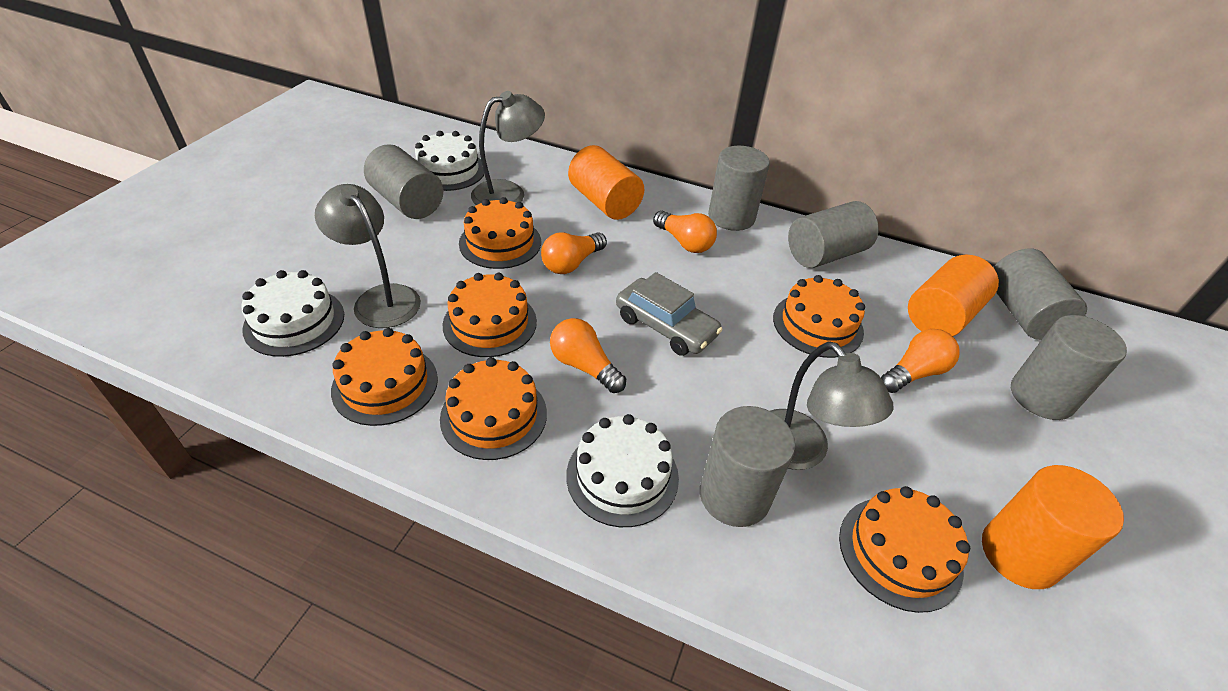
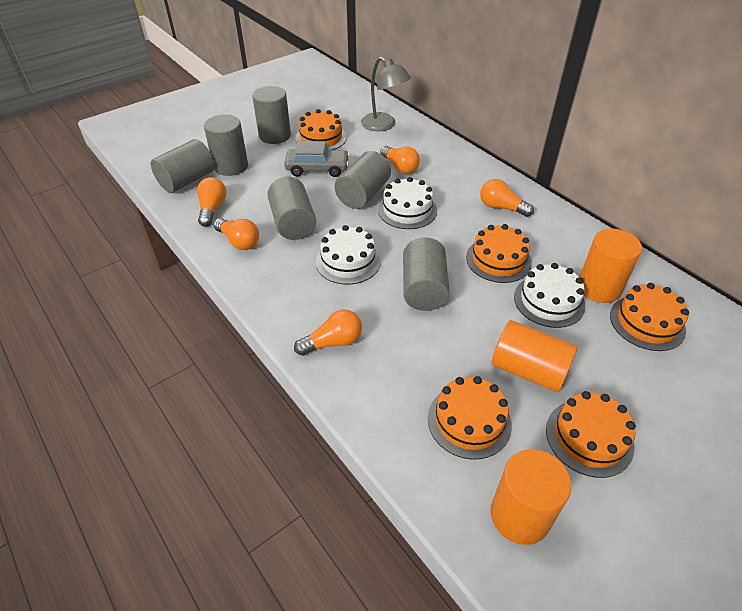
grey lamp: 3 -> 1
orange cake: 6 -> 5
orange light bulb: 4 -> 5

